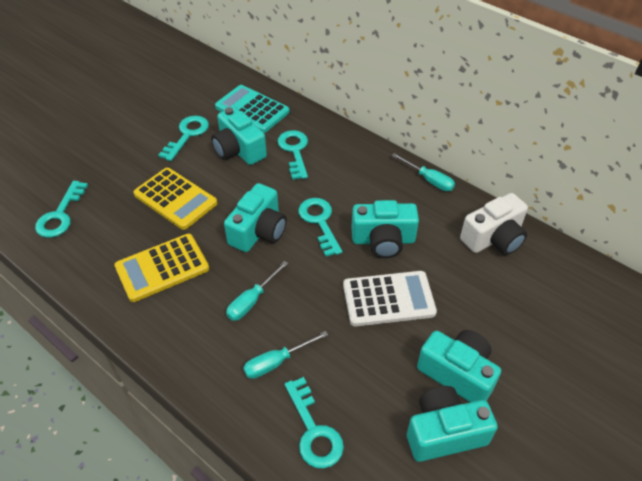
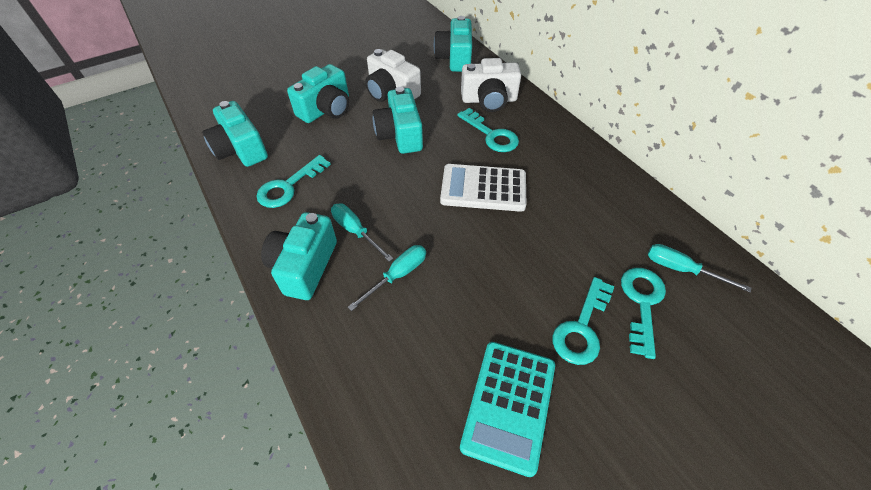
turquoise key: 5 -> 4
white camera: 1 -> 2
yellow calculator: 2 -> 0

